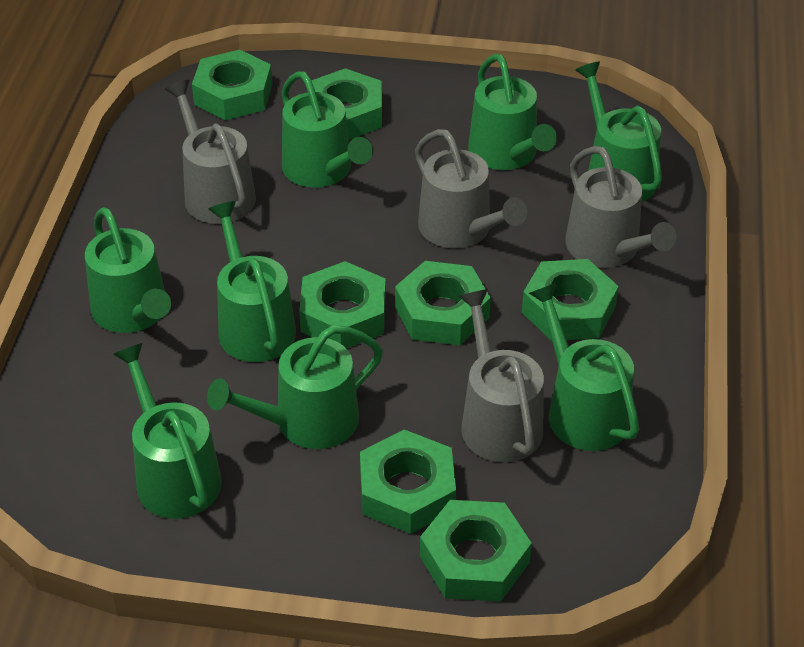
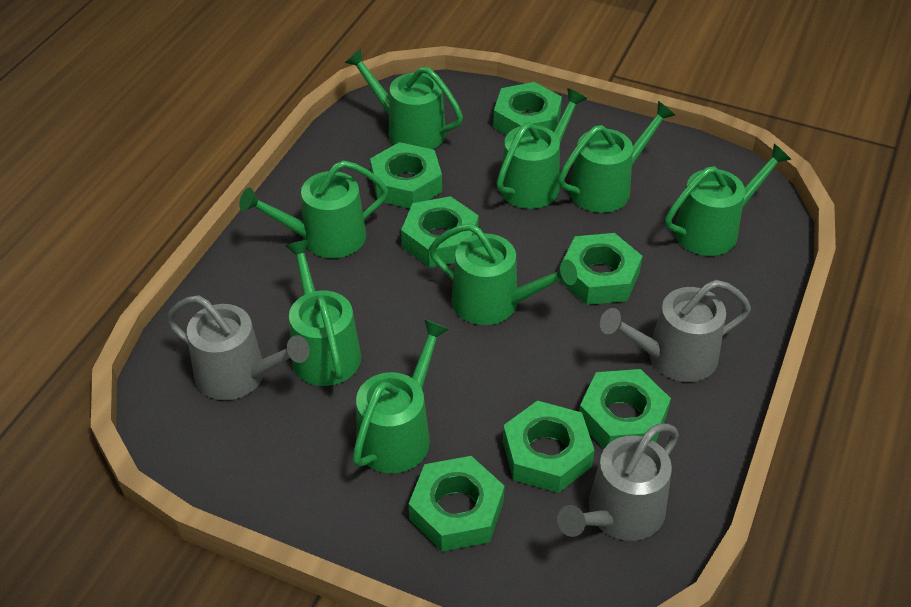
grey watering can: 4 -> 3

